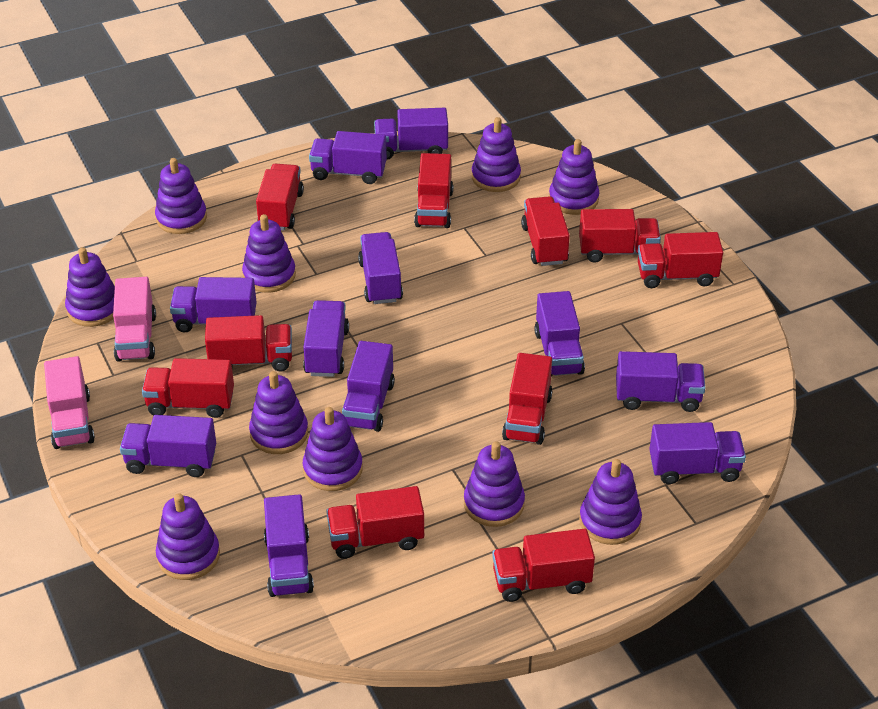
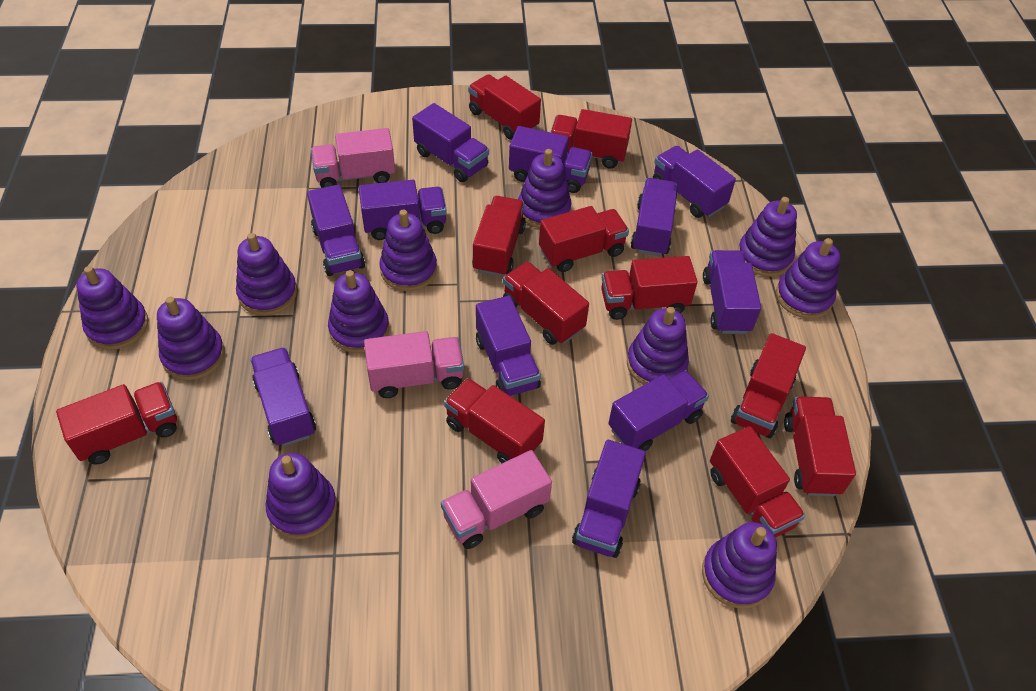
pink truck: 2 -> 3
purple stacking toy: 10 -> 11
red truck: 10 -> 11

